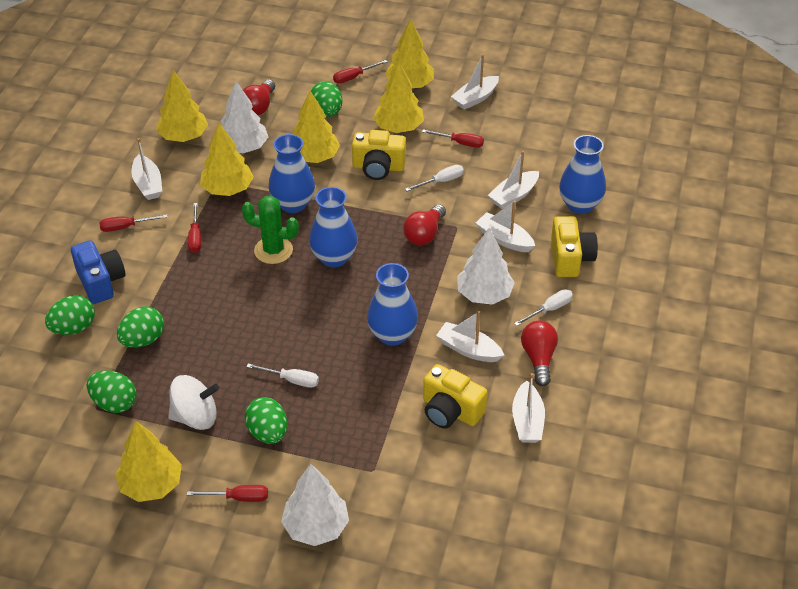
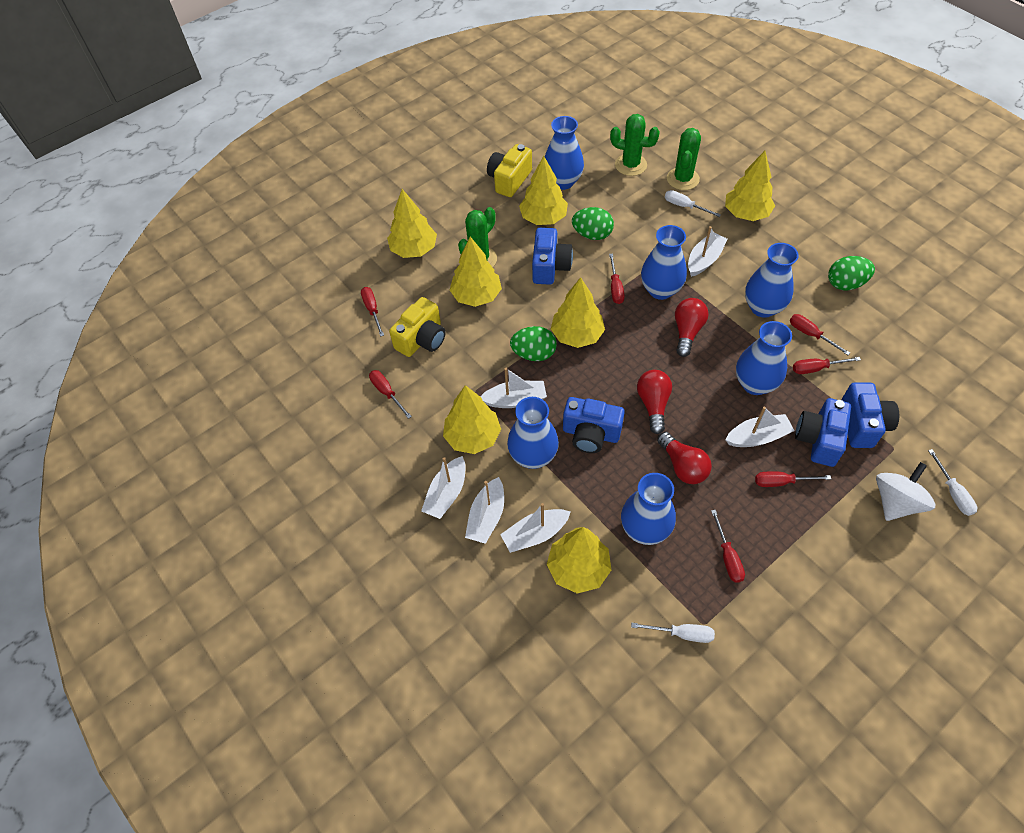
blue camera: 1 -> 4
blue vase: 4 -> 6
green cactus: 1 -> 3
green egg: 5 -> 3
red screwdriver: 5 -> 7
white tree: 3 -> 0
yellow camera: 3 -> 2
yellow tree: 6 -> 7

